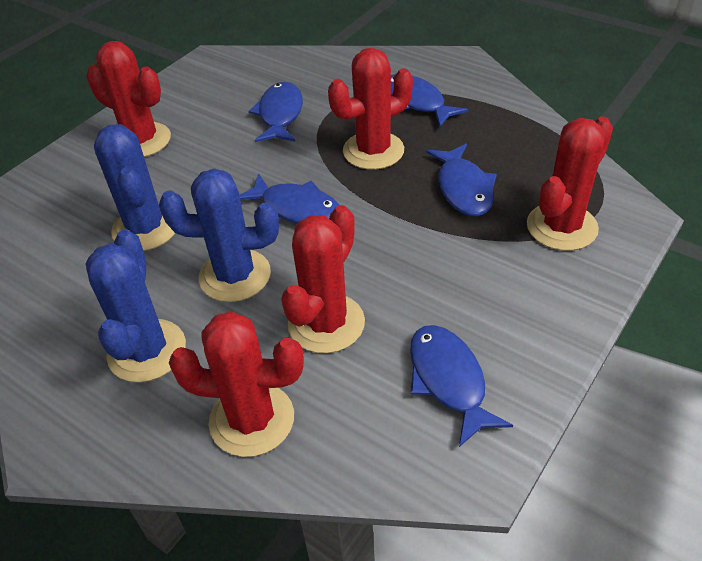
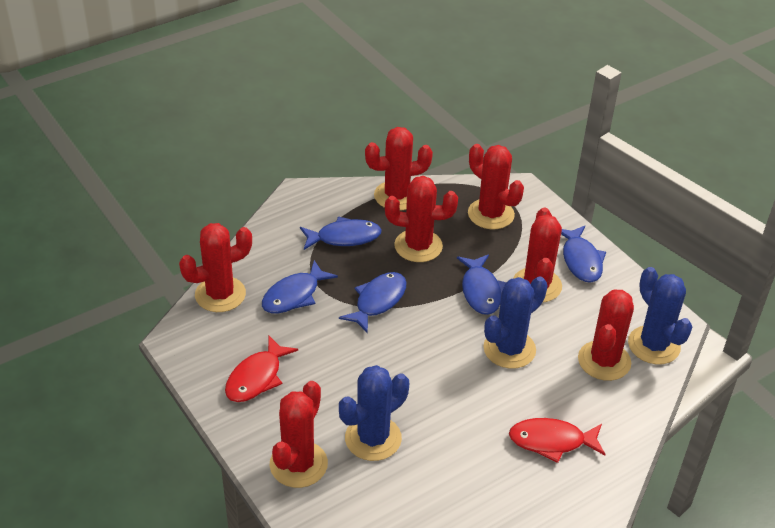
red cactus: 5 -> 7
red fish: 0 -> 2

